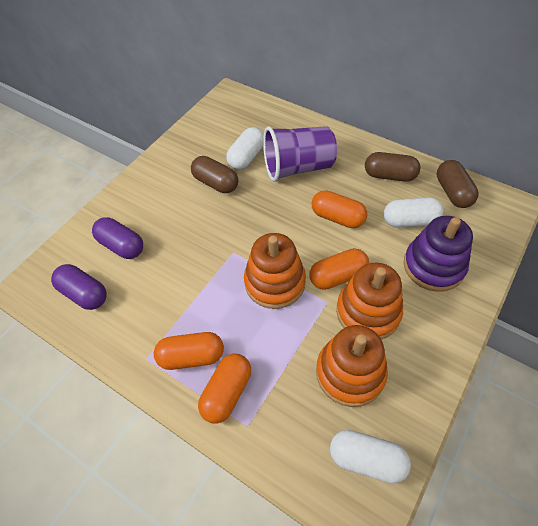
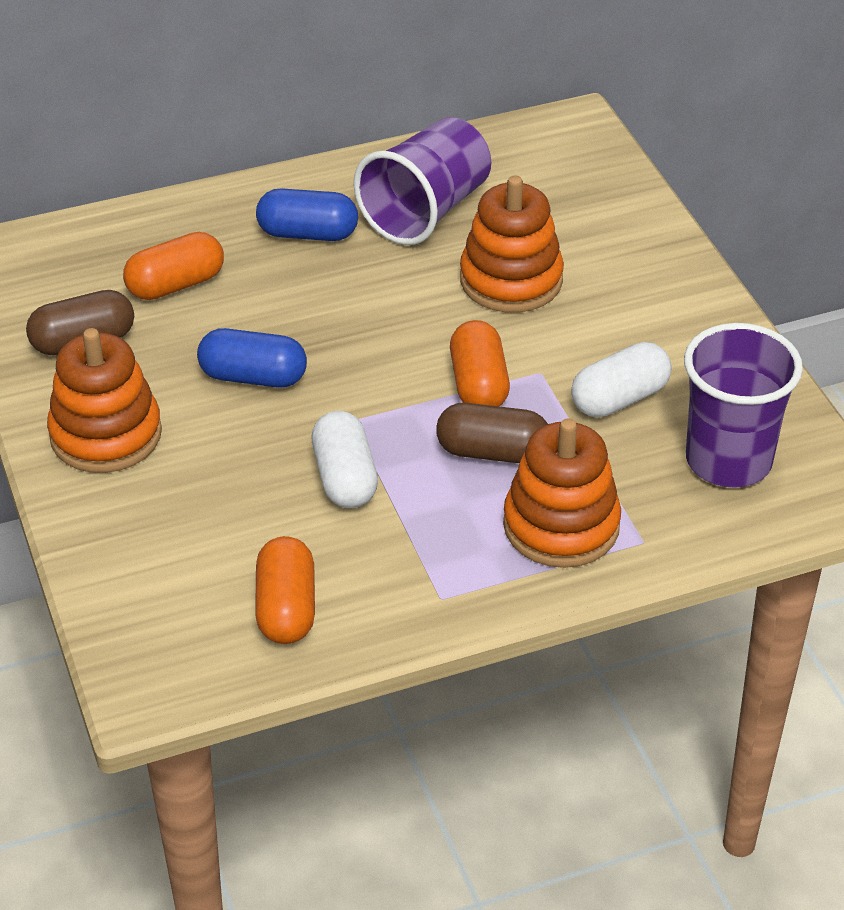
blue capsule: 0 -> 2
brown capsule: 3 -> 2
orange capsule: 4 -> 3
purple capsule: 2 -> 0
purple cup: 1 -> 2
purple stacking toy: 1 -> 0
white capsule: 3 -> 2

